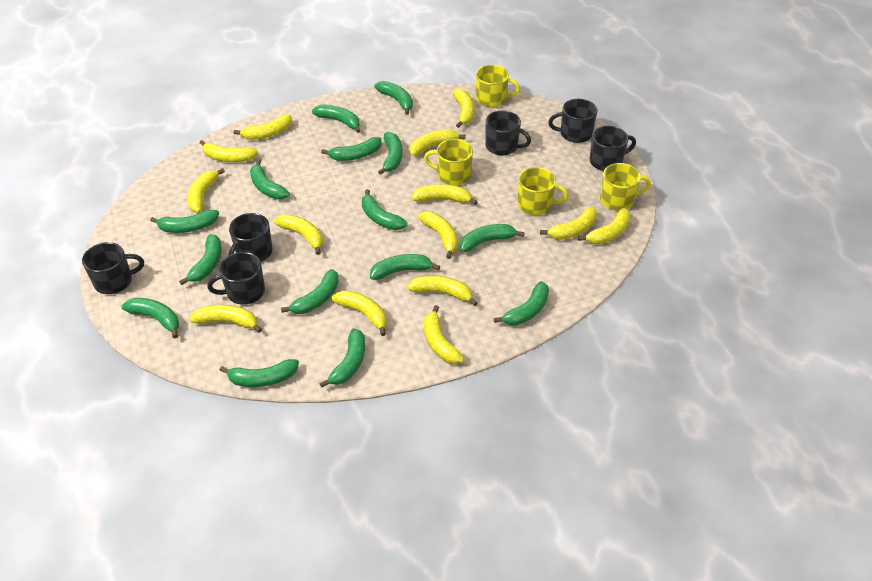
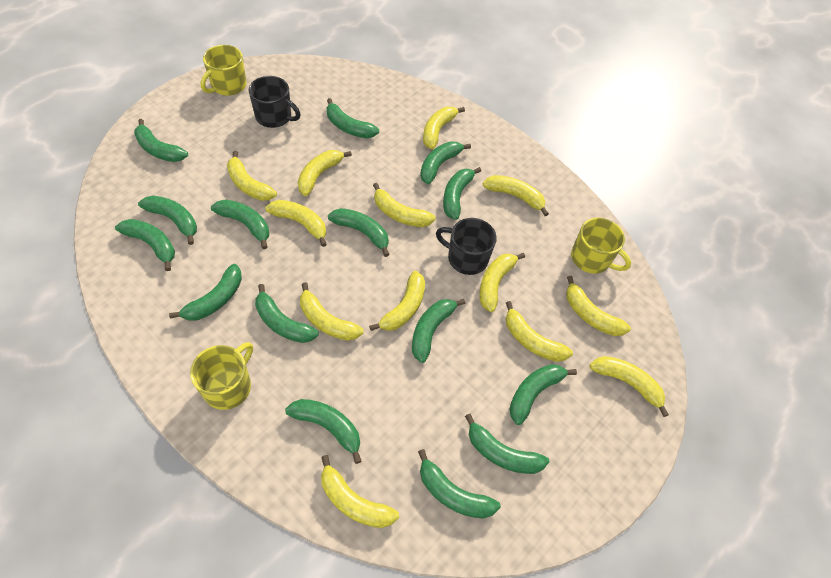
black mug: 6 -> 2
yellow banana: 14 -> 13
yellow mug: 4 -> 3

